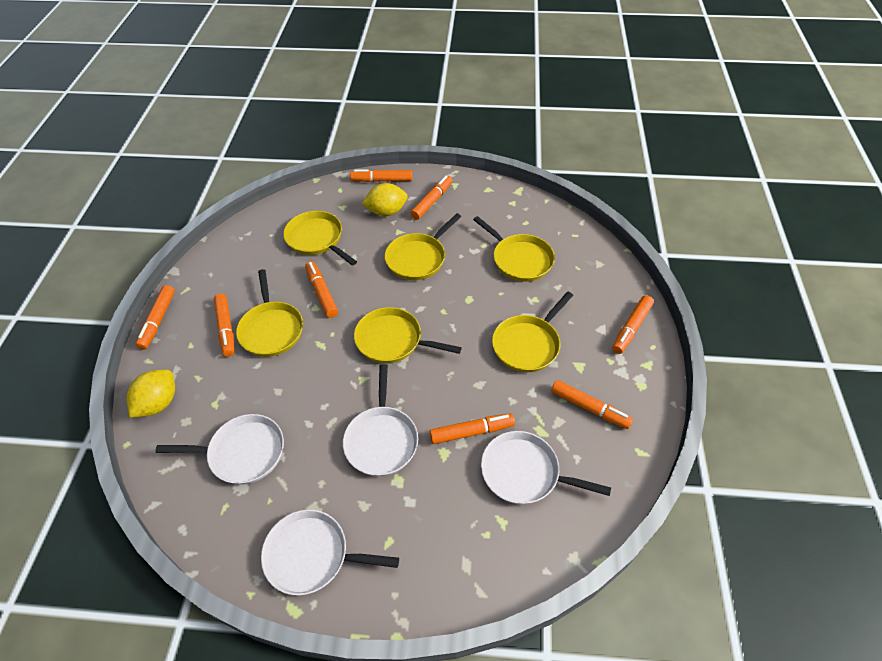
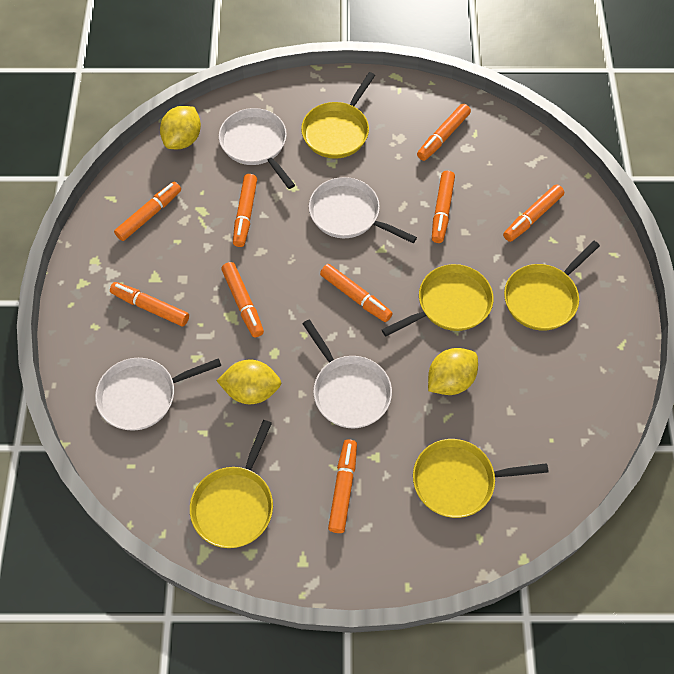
orange marker: 8 -> 9
yellow lemon: 2 -> 3
yellow pan: 6 -> 5

